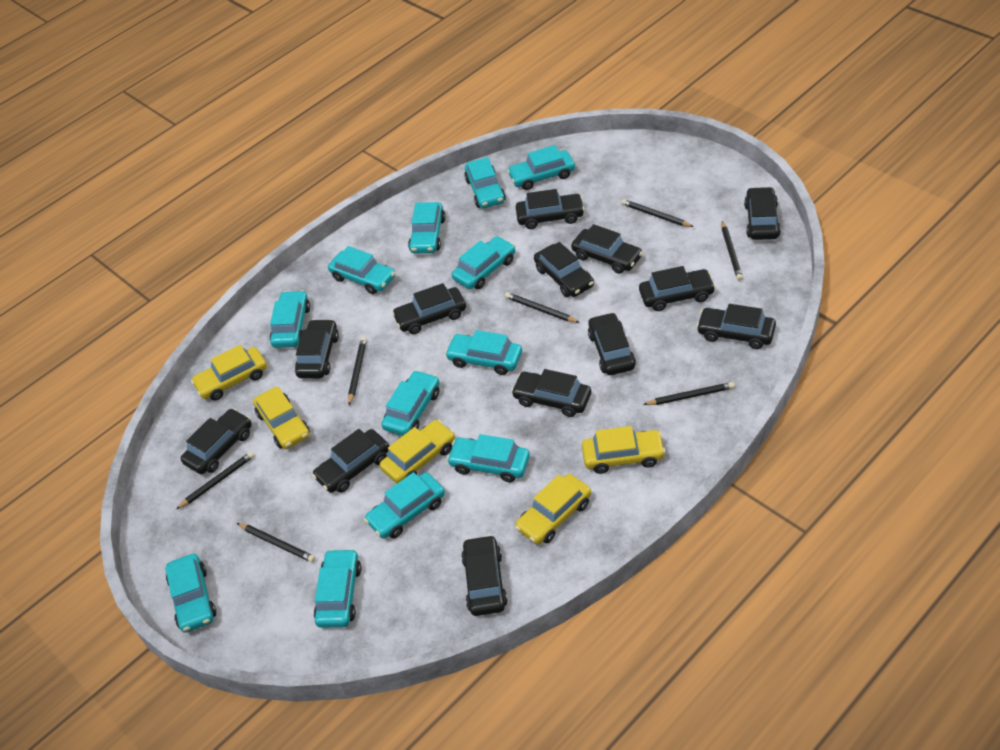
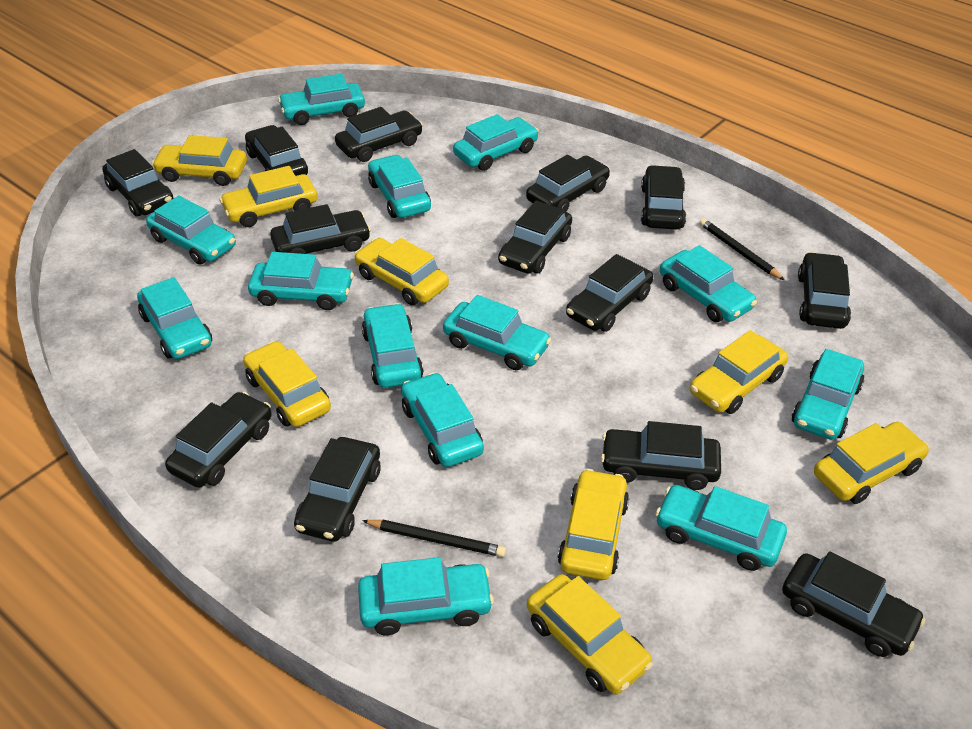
black pencil: 7 -> 2
turquoise car: 12 -> 13
yellow car: 5 -> 8

